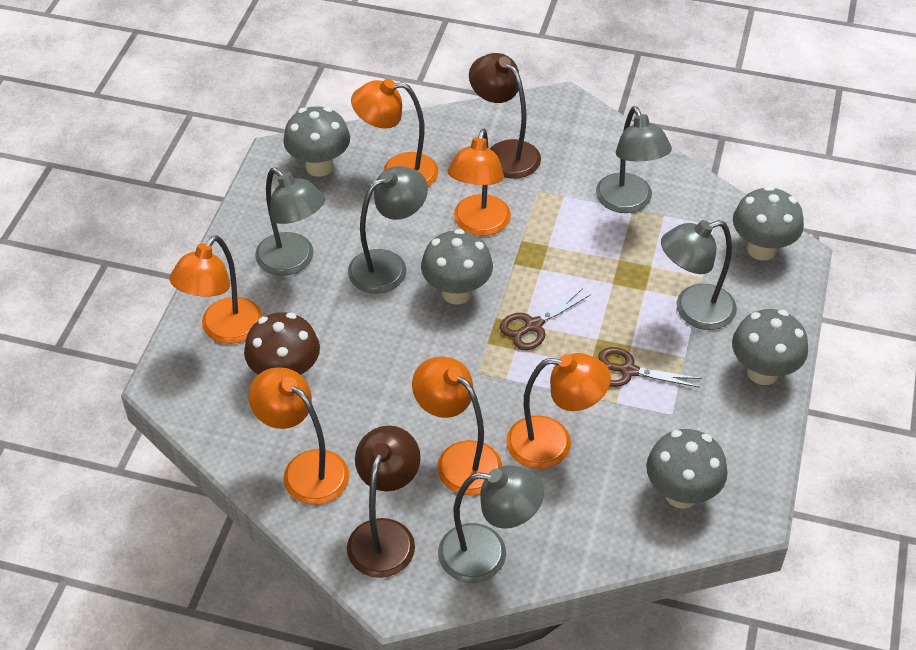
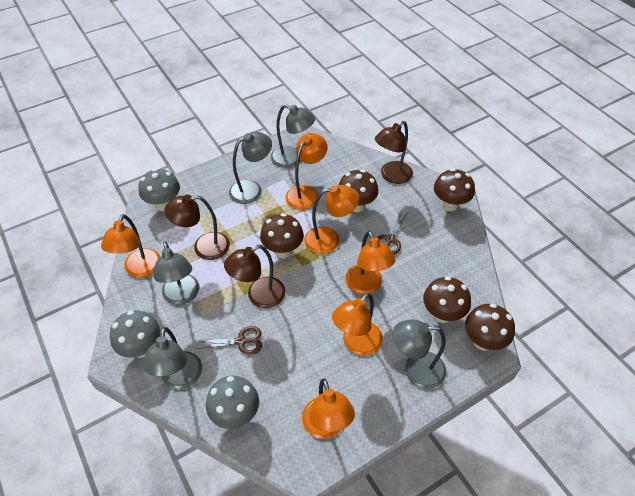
brown lamp: 2 -> 3
brown mushroom: 1 -> 5
grey mushroom: 5 -> 3

